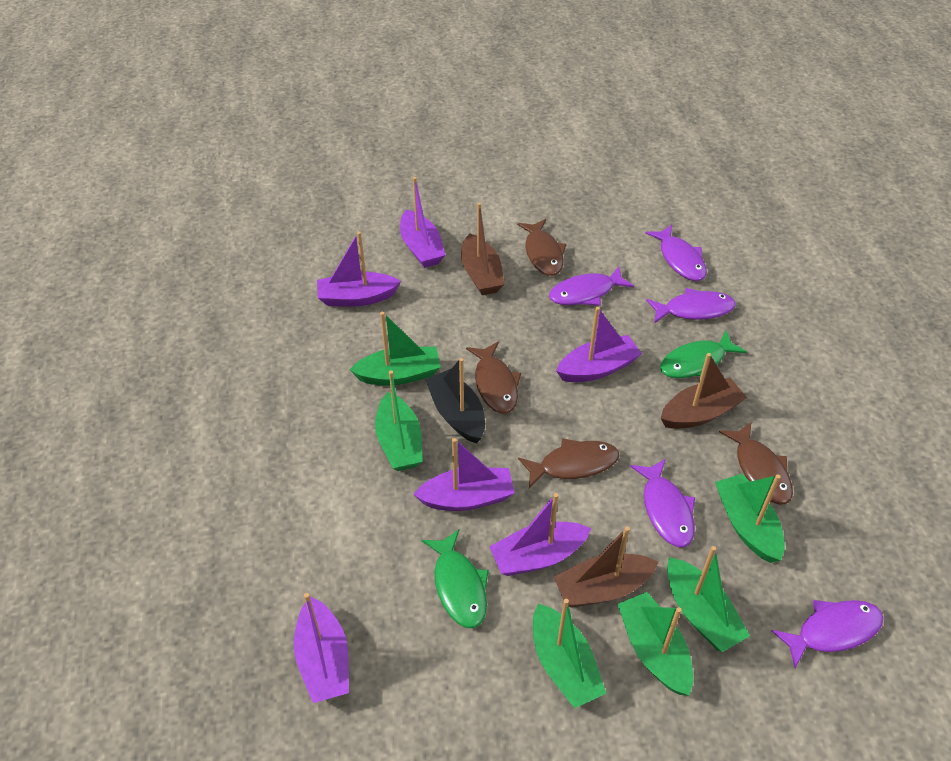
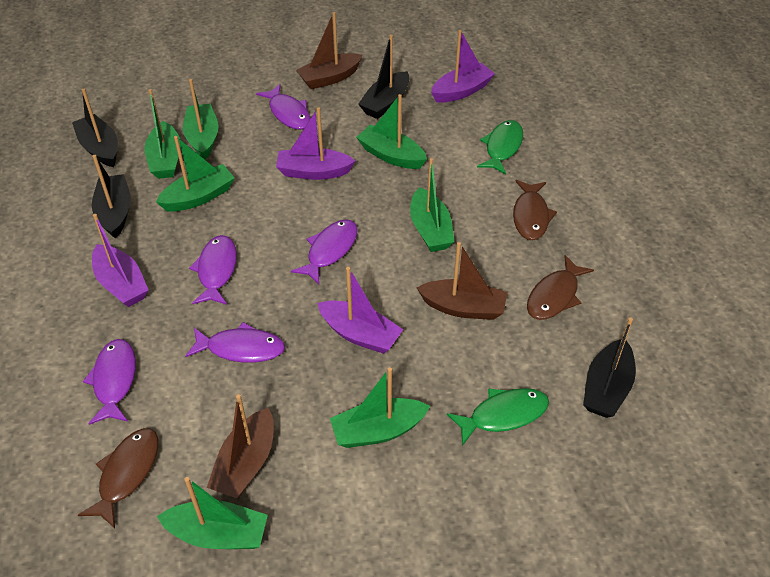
black boat: 1 -> 4
brown fish: 4 -> 3
green boat: 6 -> 7
purple boat: 6 -> 4

